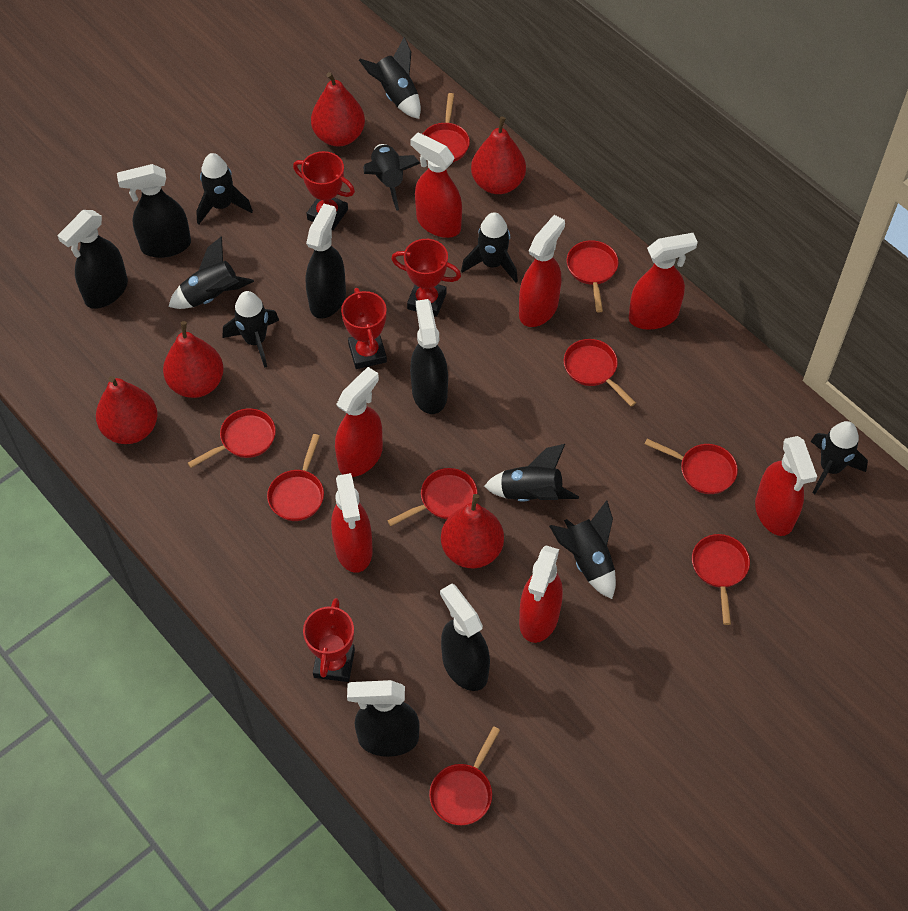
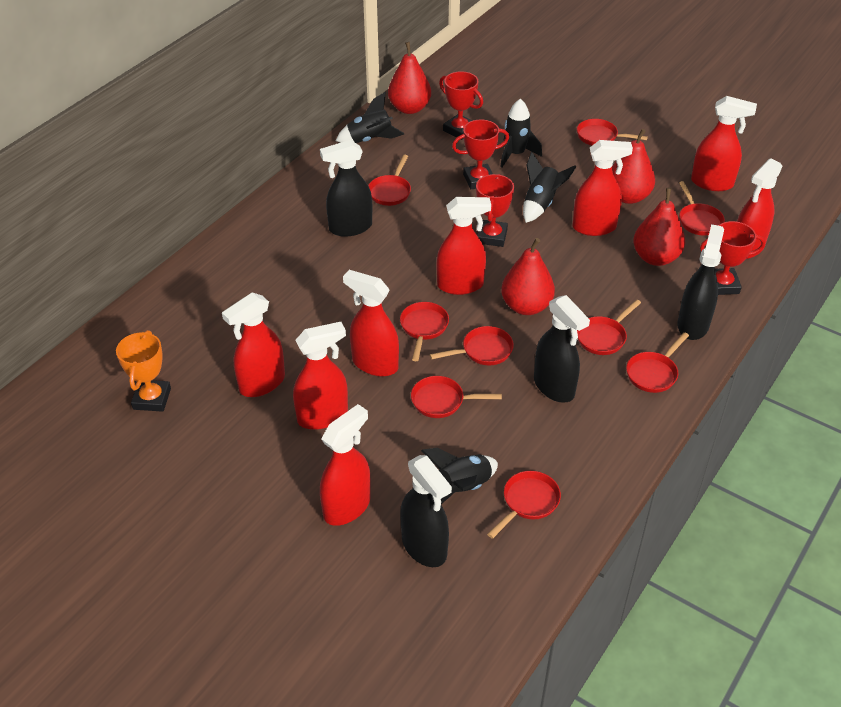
black rocket: 9 -> 4
black spray bottle: 6 -> 4
orange trophy: 0 -> 1
red pear: 5 -> 4
red spray bottle: 7 -> 8

